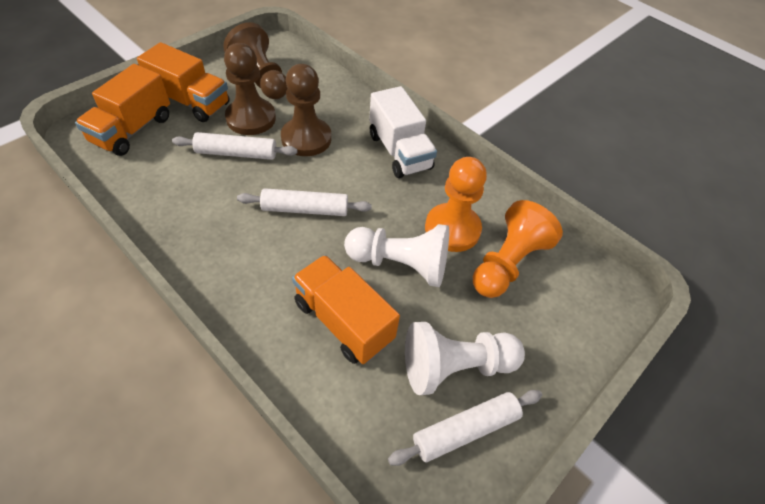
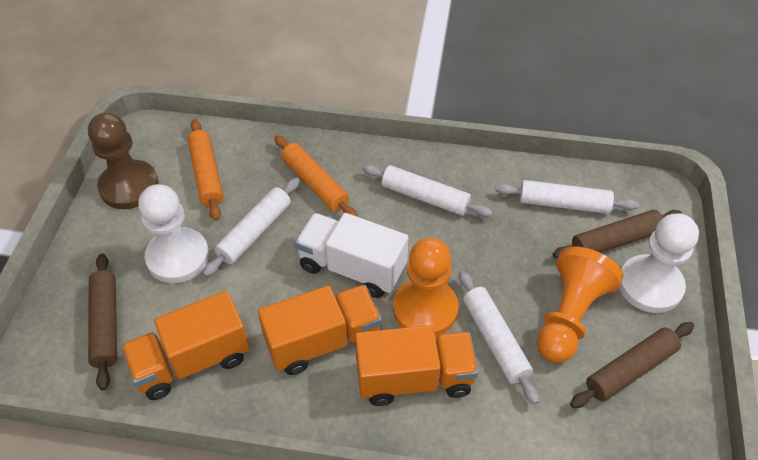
brown pawn: 3 -> 1
brown rolling pin: 0 -> 3
orange rolling pin: 0 -> 2
white rolling pin: 3 -> 4

